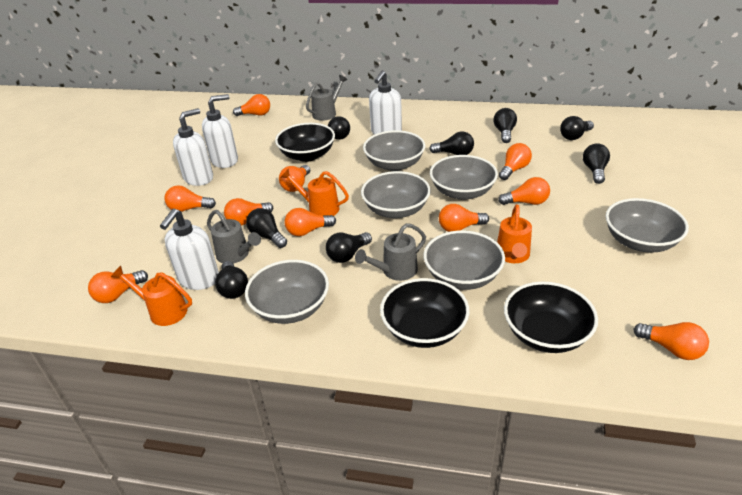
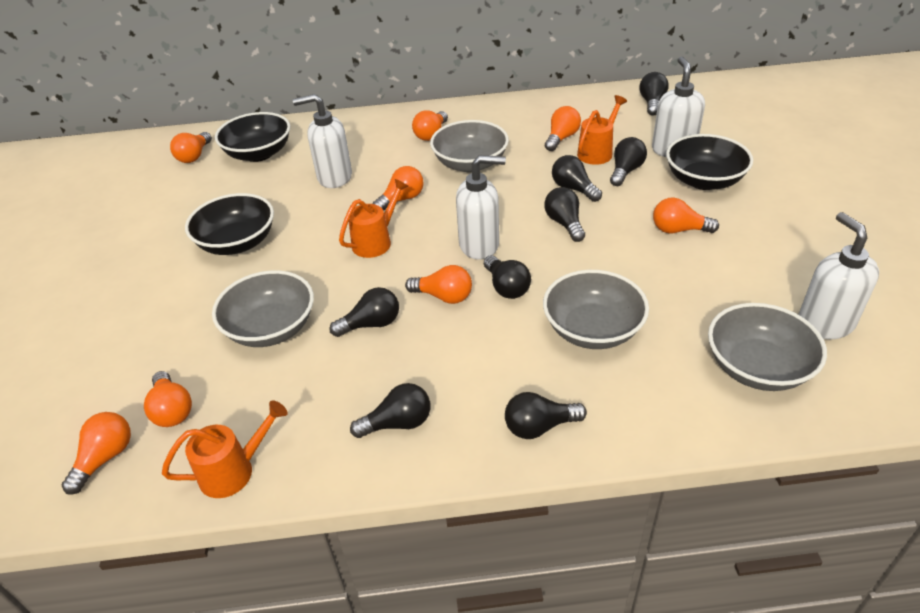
grey bowl: 6 -> 4
grey watering can: 3 -> 0
orange light bulb: 10 -> 8

